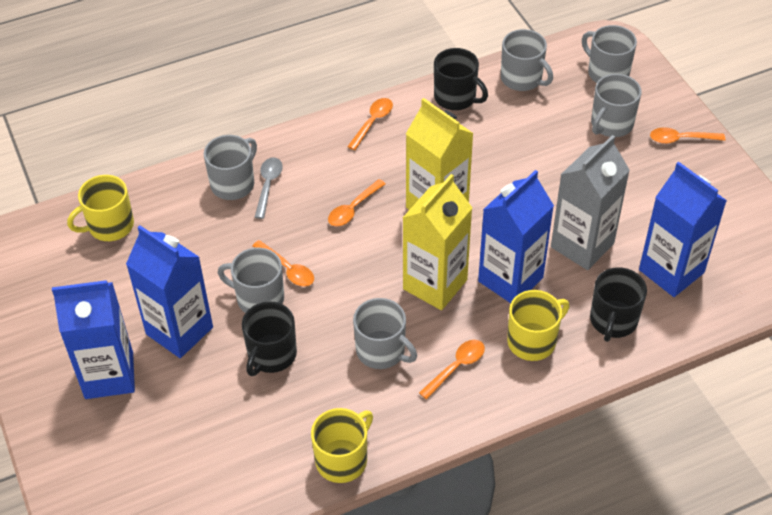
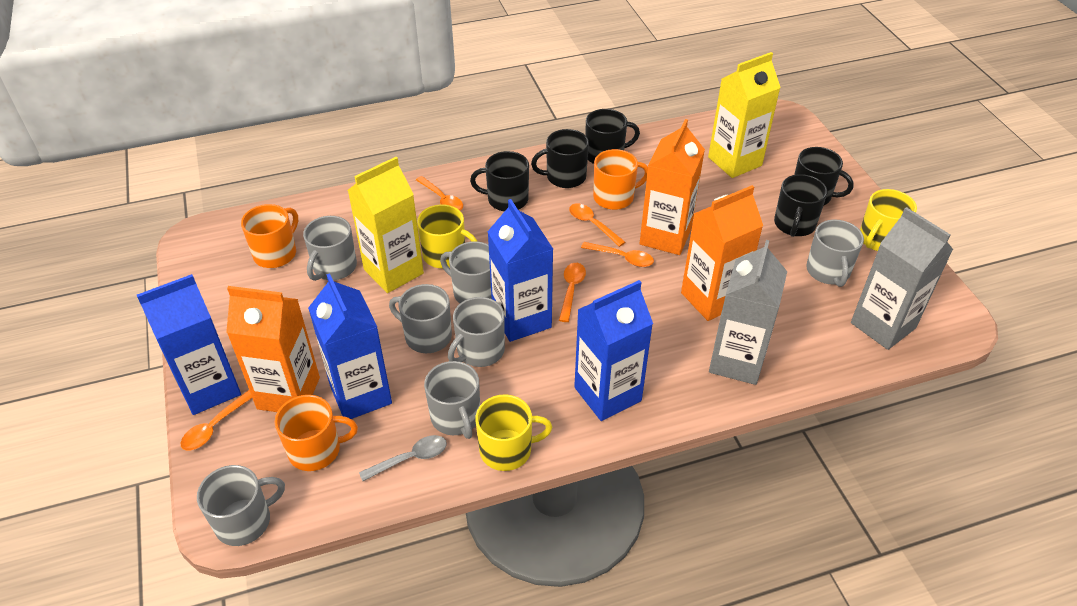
black mug: 3 -> 5
grey carton: 1 -> 2
grey mug: 6 -> 7
orange carton: 0 -> 3
orange mug: 0 -> 3

